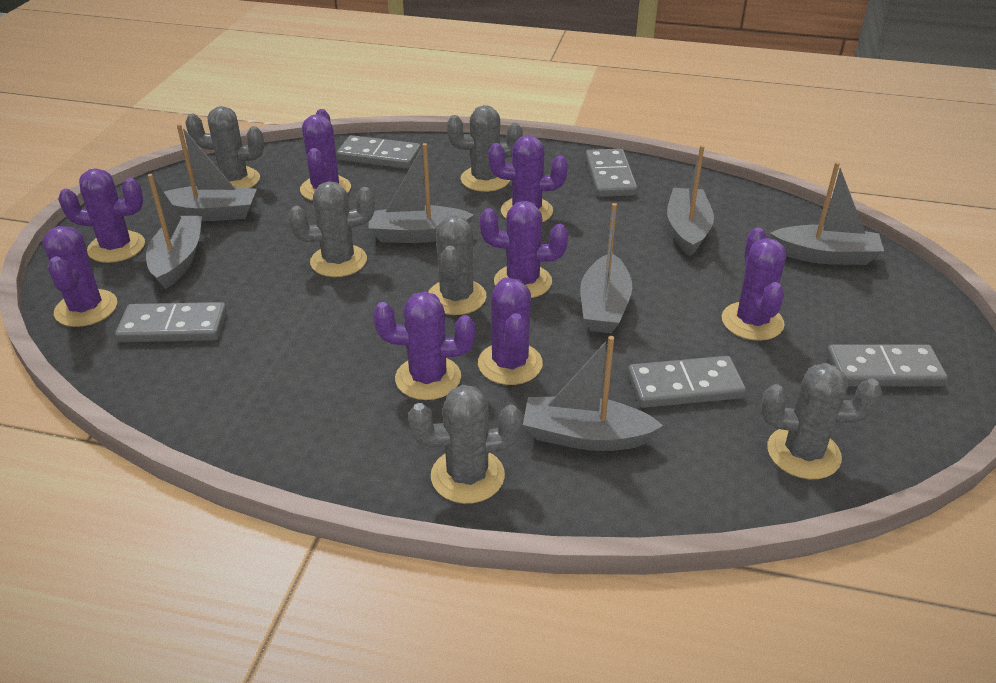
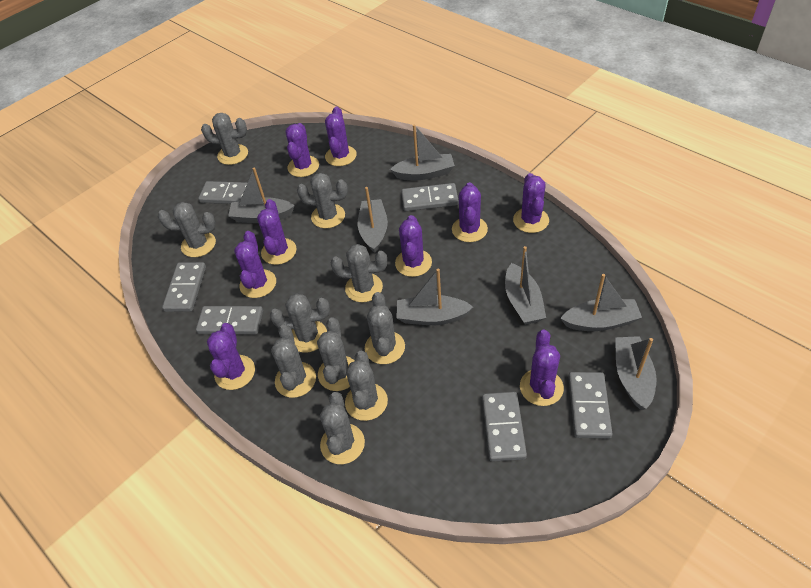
grey cactus: 6 -> 10
grey domino: 5 -> 6
purple cactus: 8 -> 9

